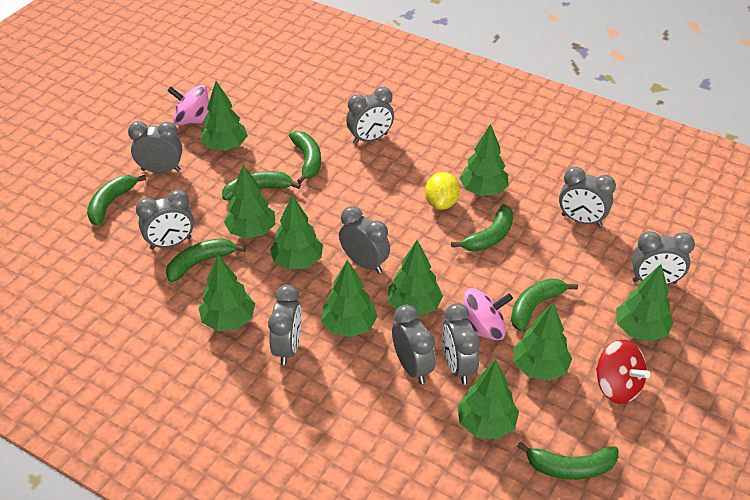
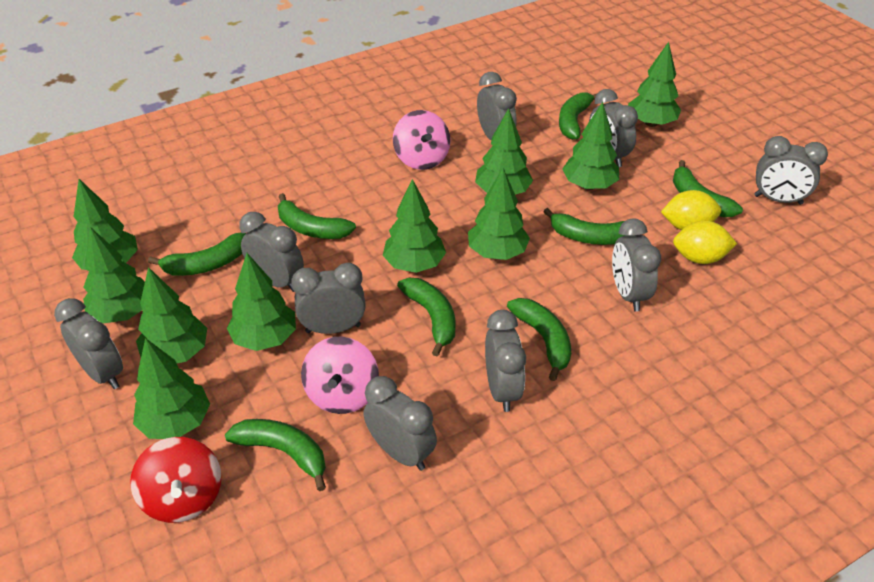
green banana: 7 -> 8
yellow lemon: 1 -> 2

